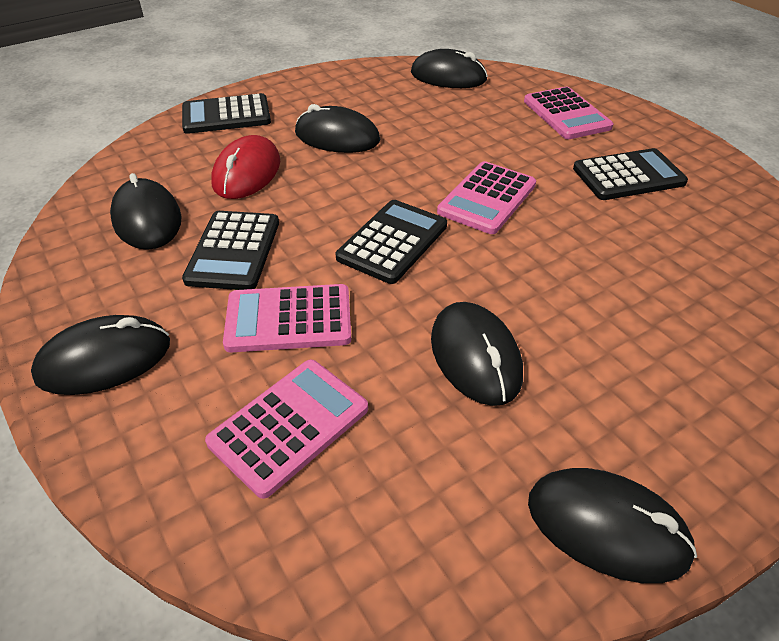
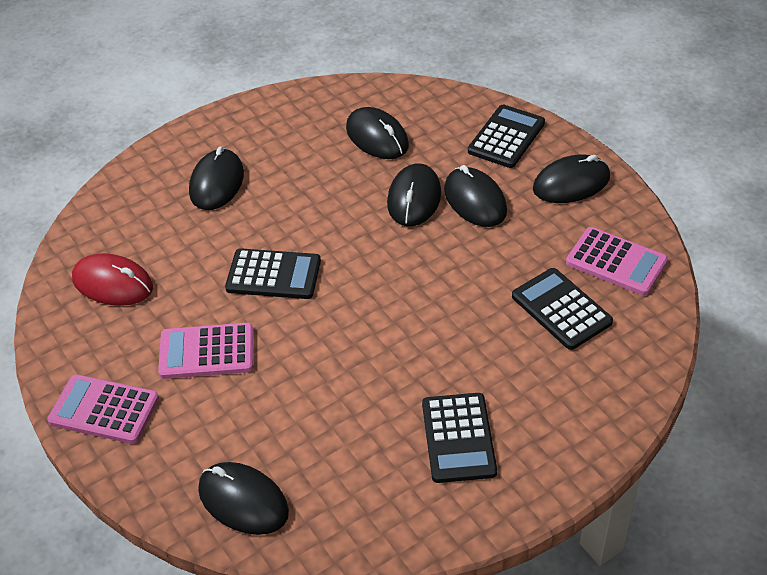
pink calculator: 4 -> 3

